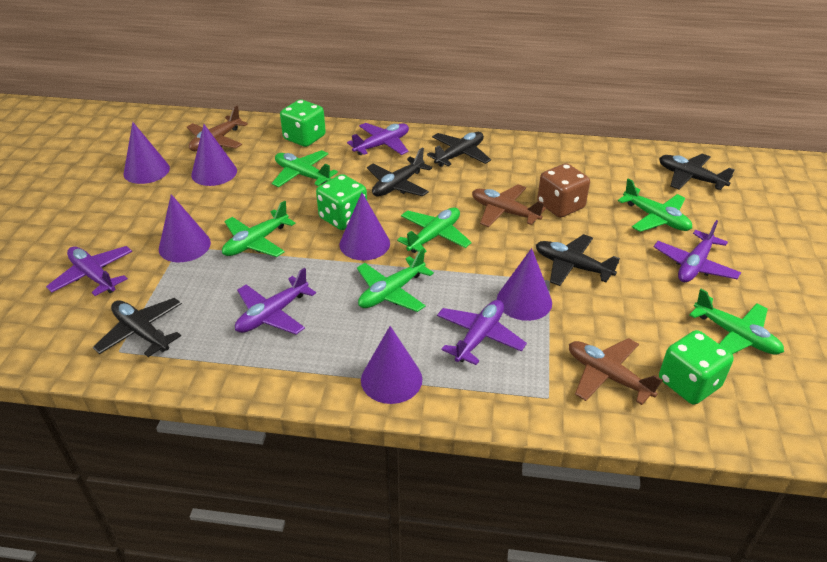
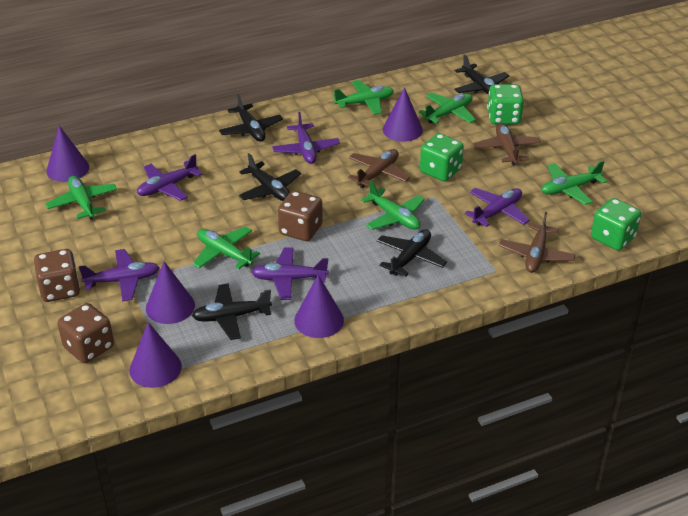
brown dice: 1 -> 3
purple cone: 6 -> 5

